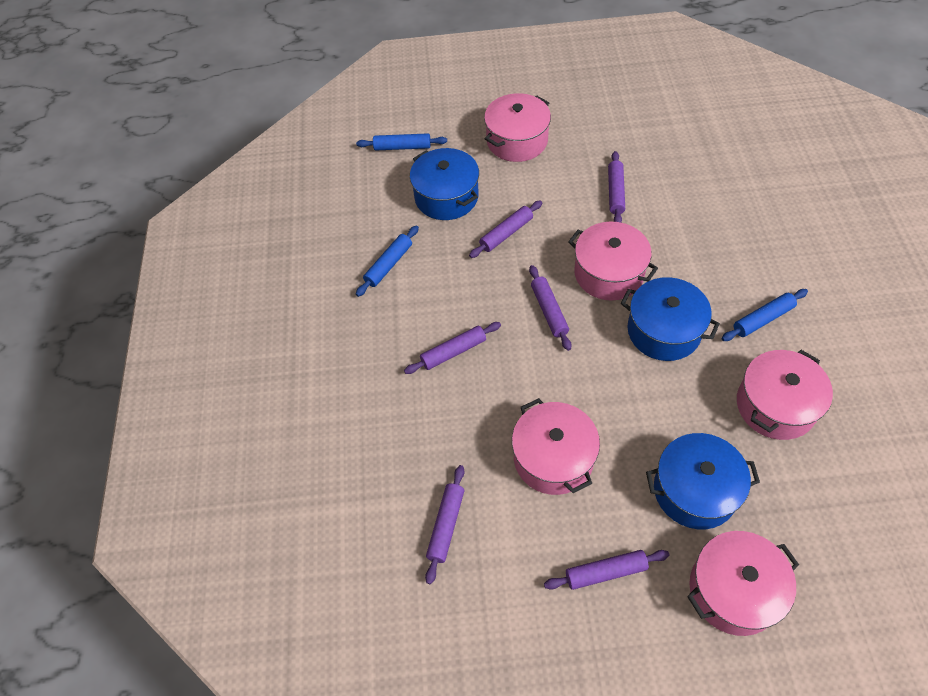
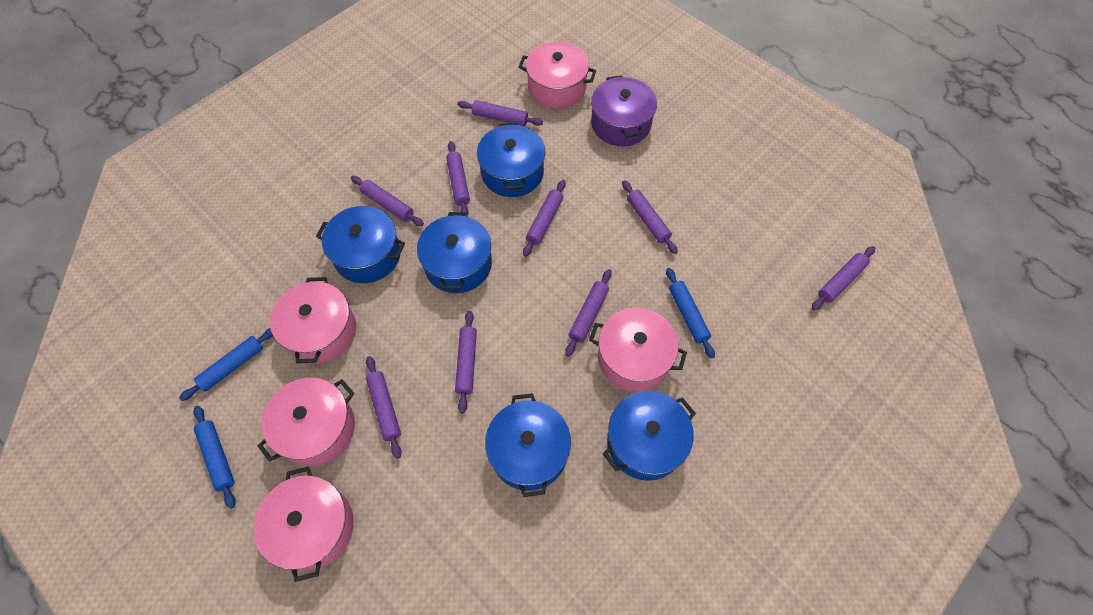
blue pot: 3 -> 5
purple pot: 0 -> 1
purple rolling pin: 6 -> 9

